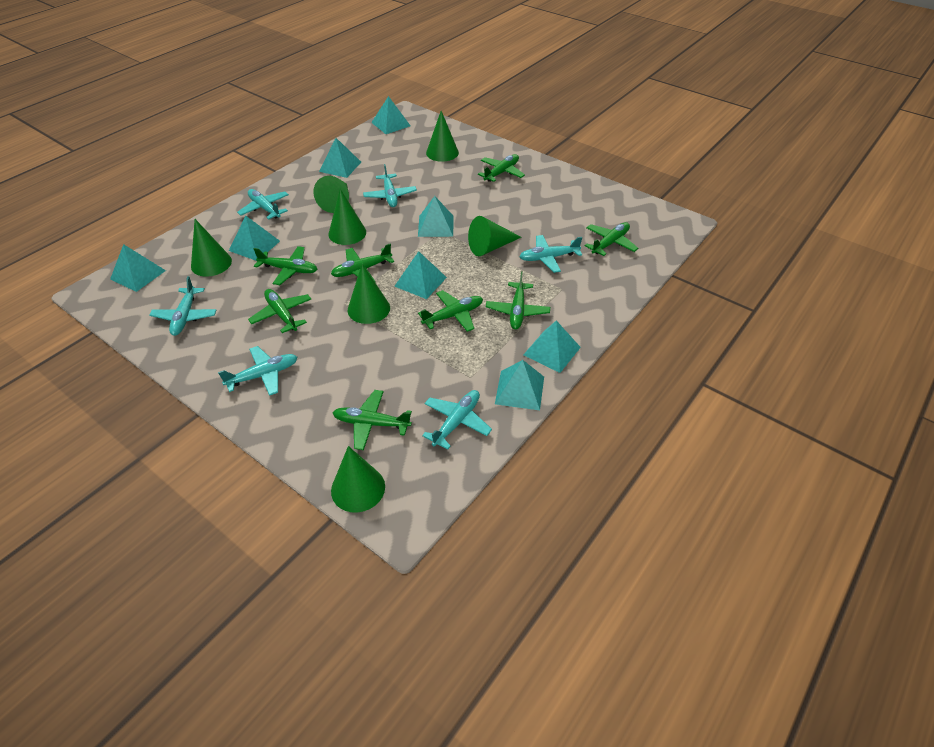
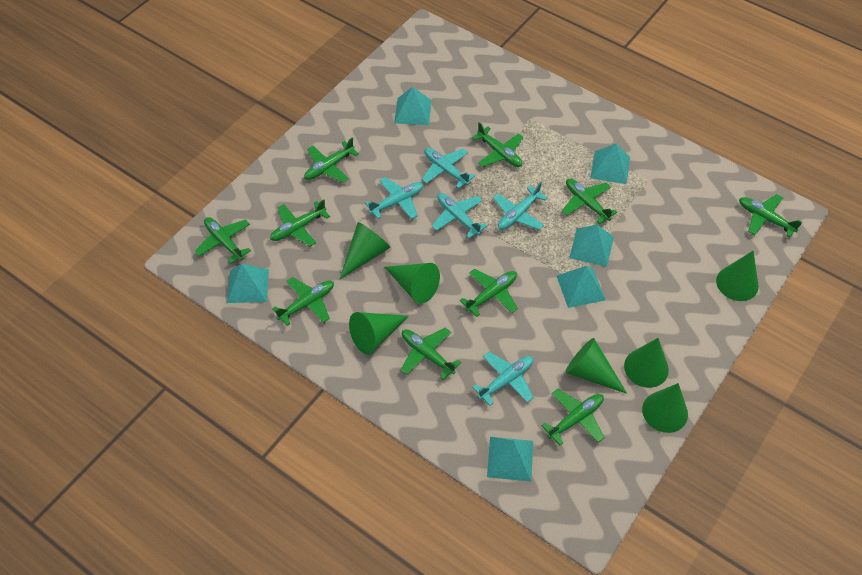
green plane: 8 -> 10
turquoise plane: 6 -> 5
turquoise pyramid: 8 -> 6

